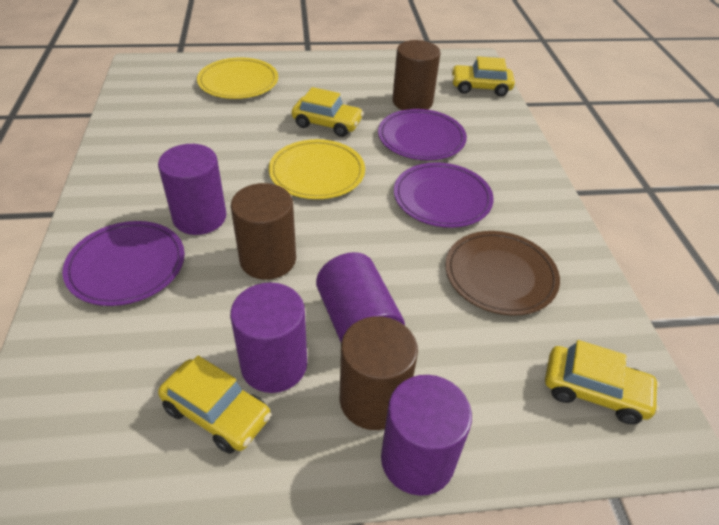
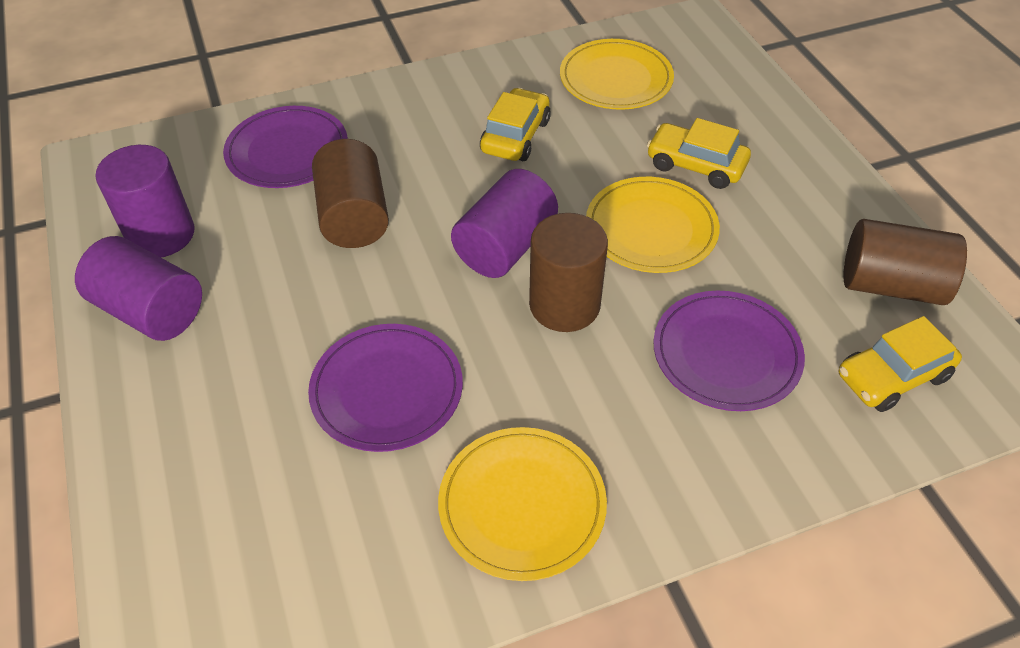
brown plate: 1 -> 0
purple cylinder: 4 -> 3
yellow car: 4 -> 3
yellow plate: 2 -> 3

